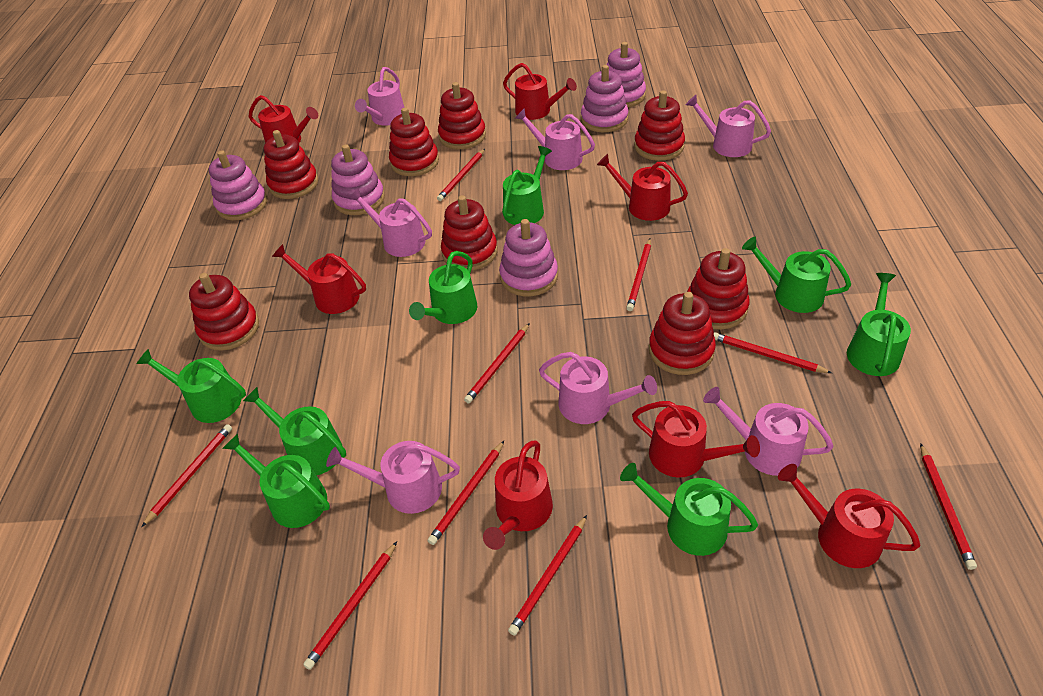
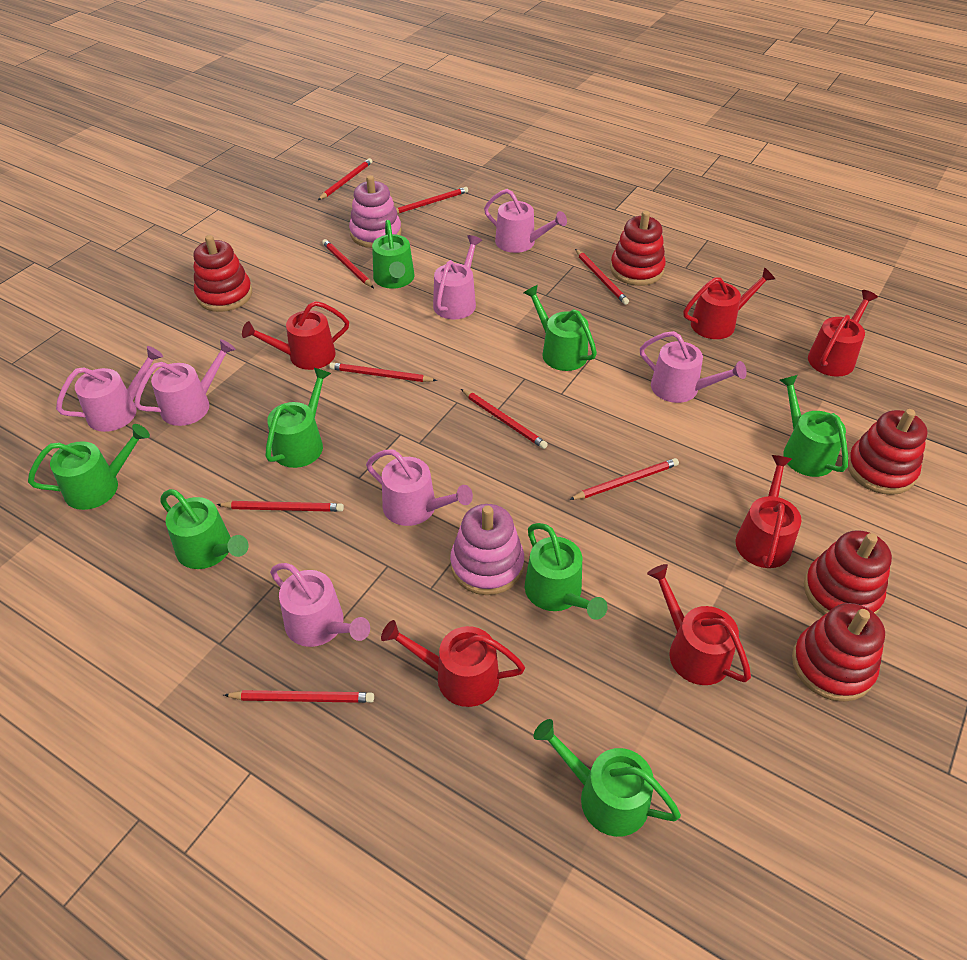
pink stacking toy: 5 -> 2
red stacking toy: 8 -> 5
red watering can: 7 -> 6

